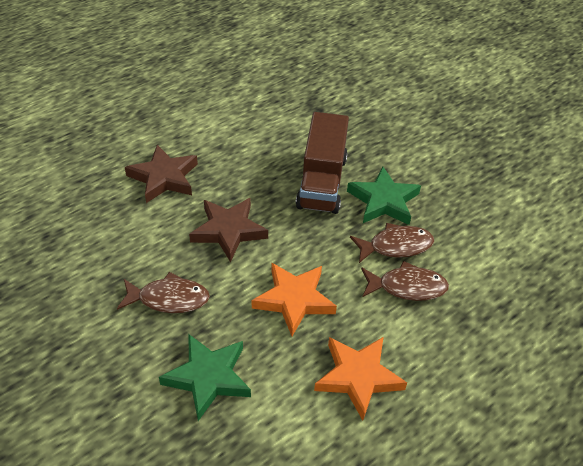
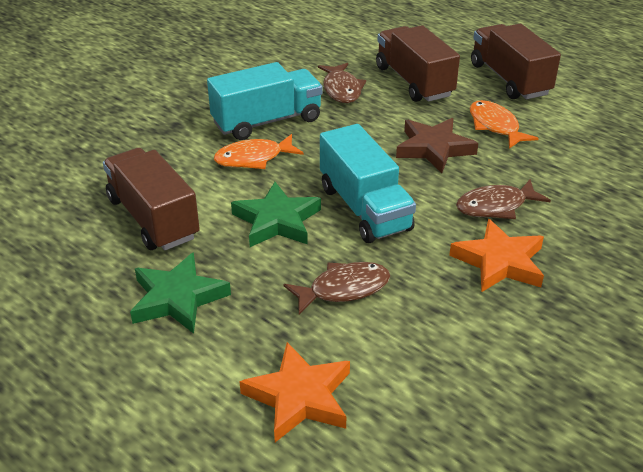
brown star: 2 -> 1
brown truck: 1 -> 3
orange fish: 0 -> 2
turquoise truck: 0 -> 2

